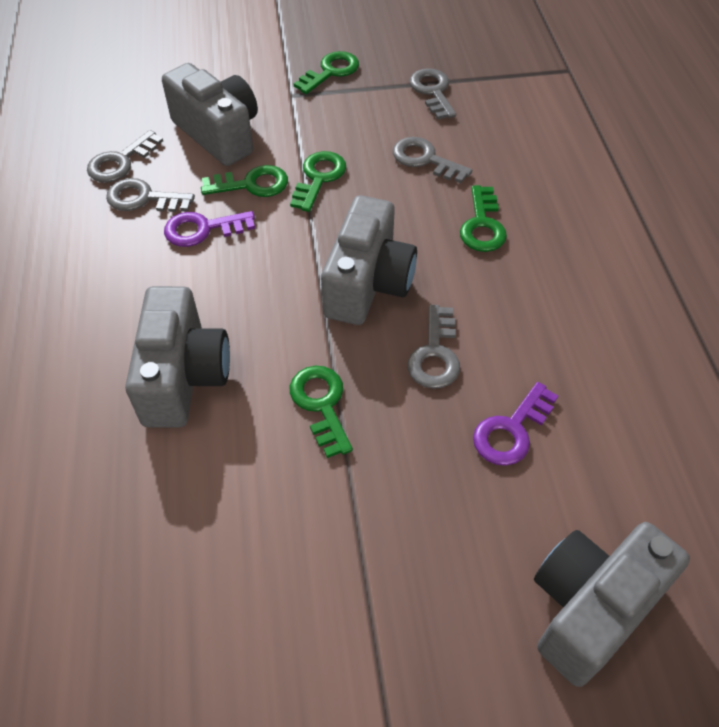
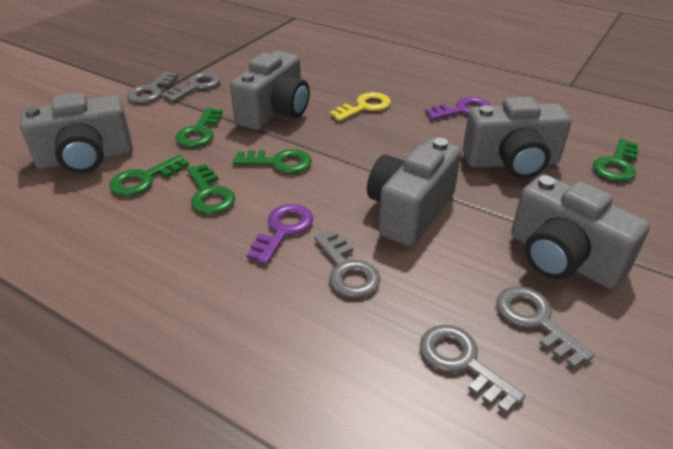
grey camera: 4 -> 5
yellow key: 0 -> 1

